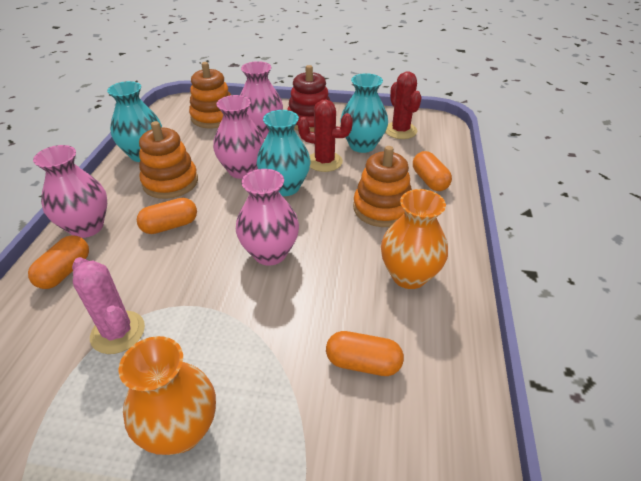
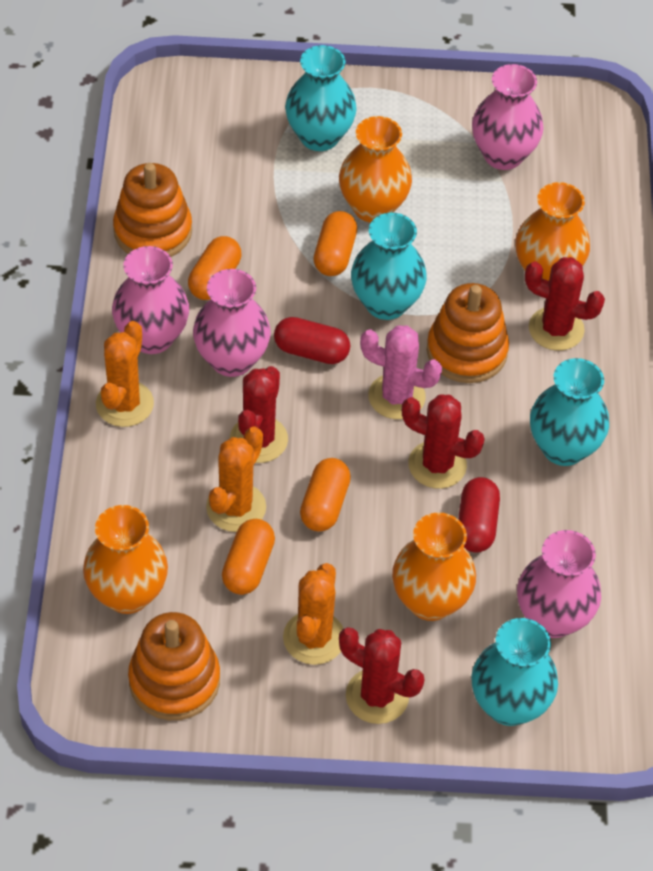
orange cactus: 0 -> 3
orange vase: 2 -> 4
red cactus: 2 -> 4
red capsule: 0 -> 2
red stacking toy: 1 -> 0
turquoise vase: 3 -> 4

